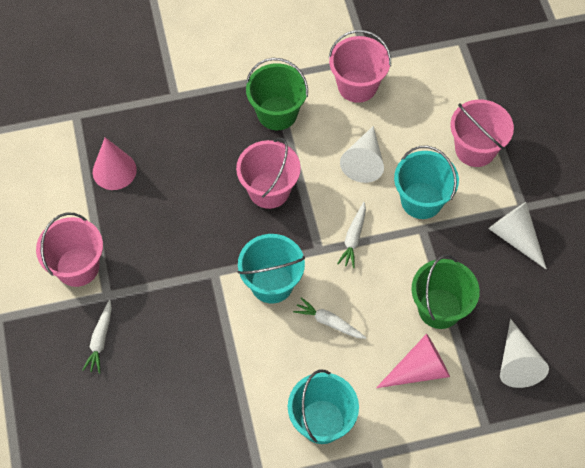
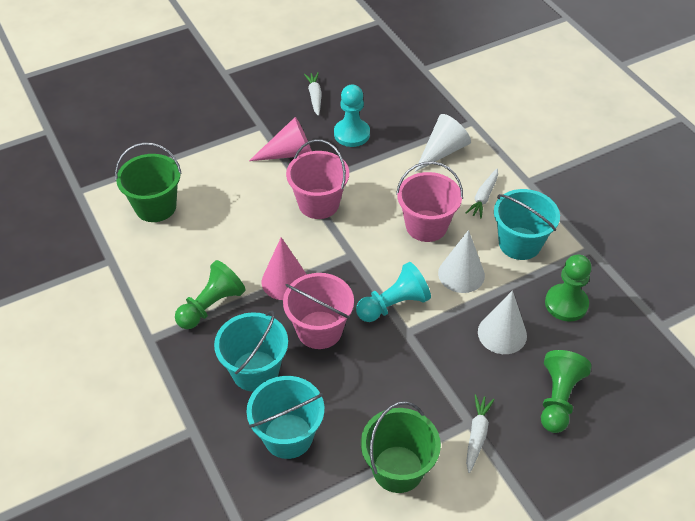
green pawn: 0 -> 3
pink bucket: 4 -> 3
turquoise pawn: 0 -> 2

